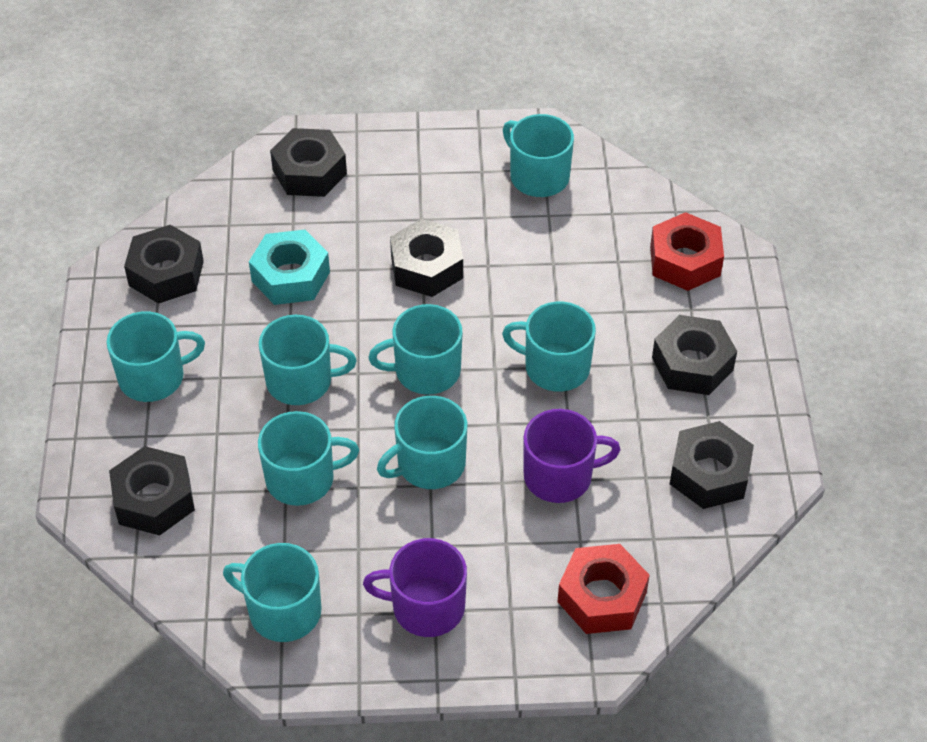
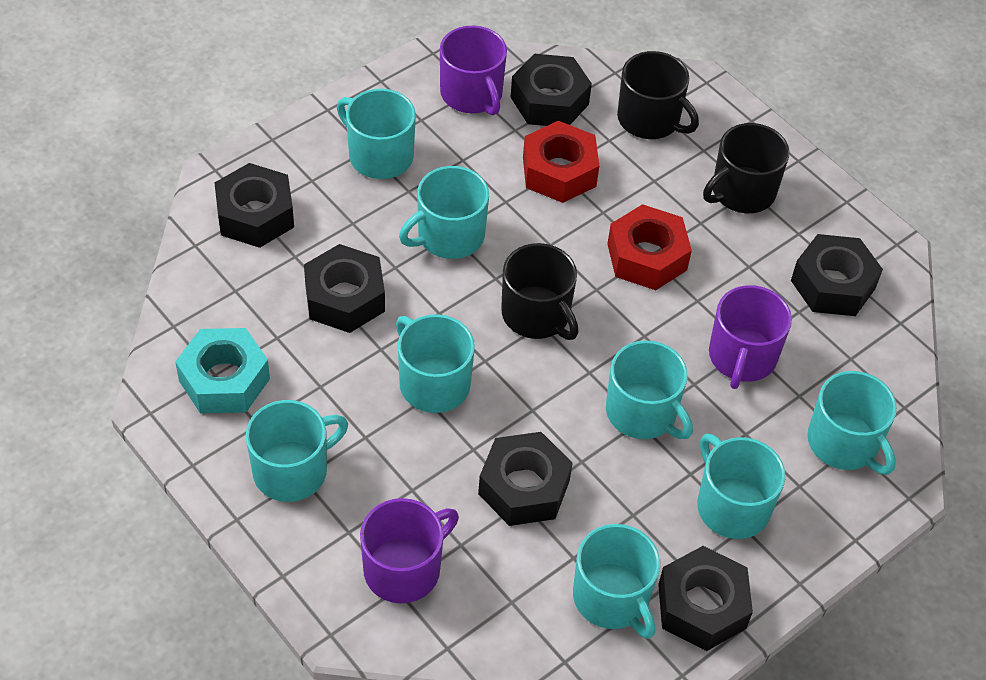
black mug: 0 -> 3
purple mug: 2 -> 3

